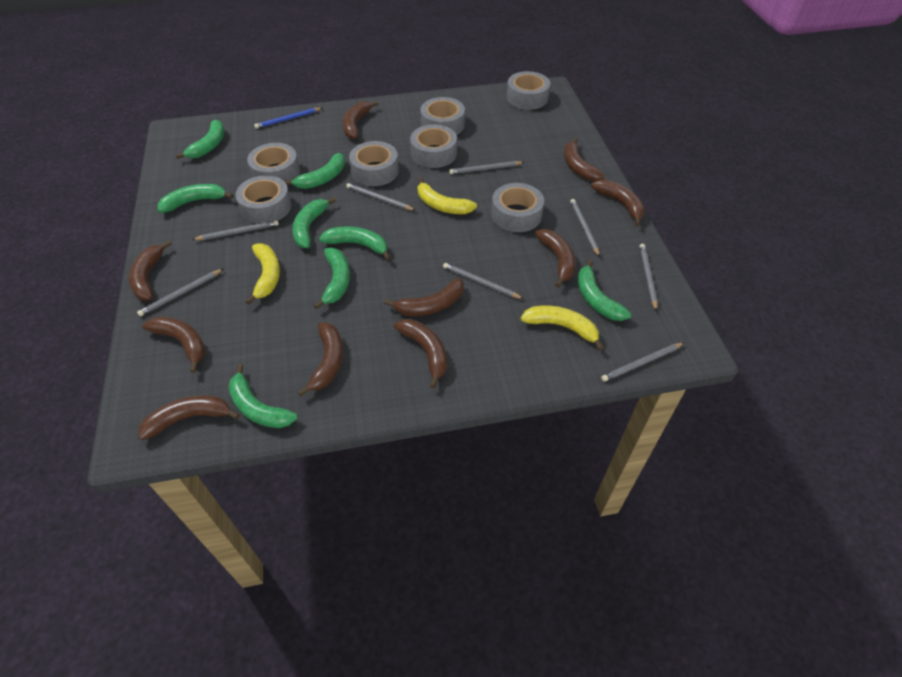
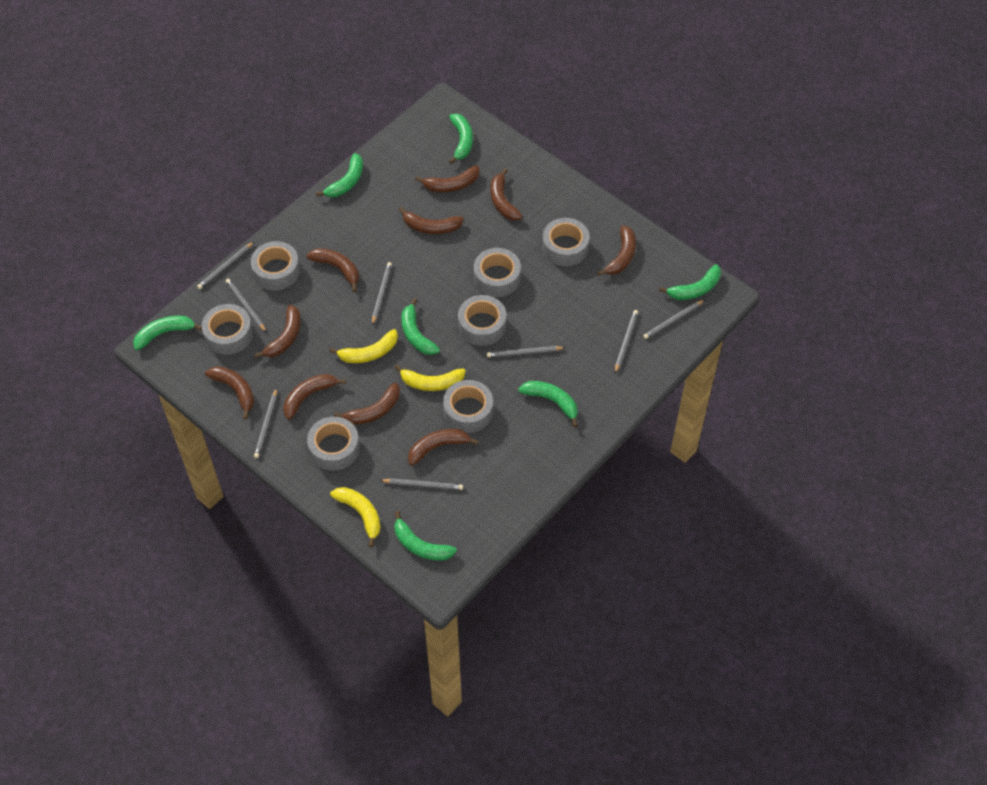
blue pencil: 1 -> 0
green banana: 8 -> 7

